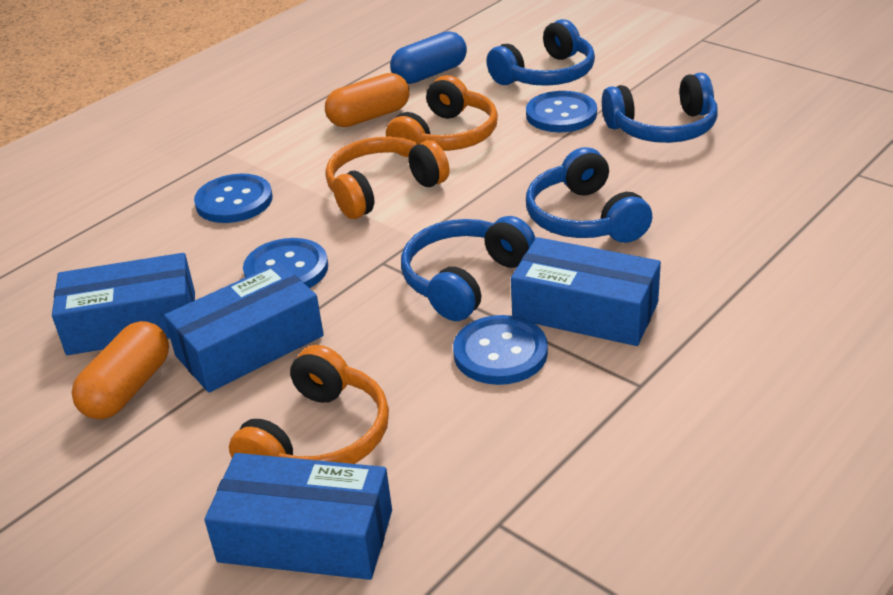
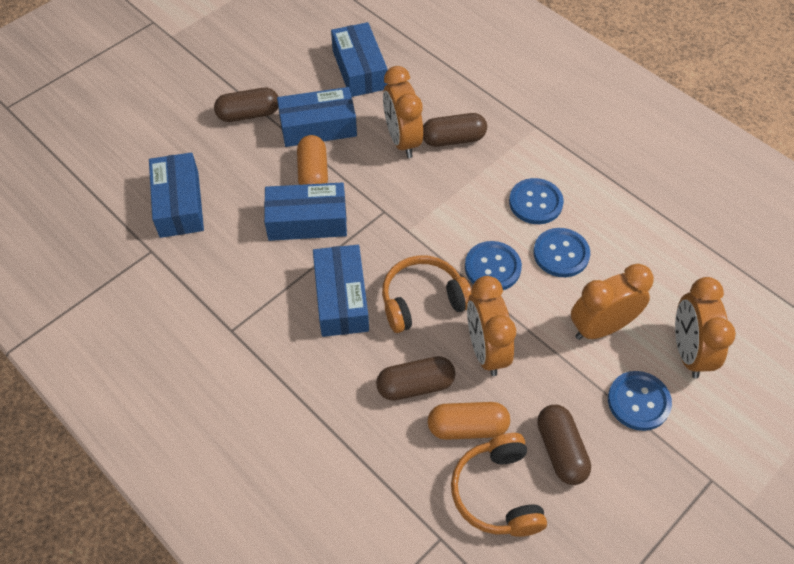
blue box: 4 -> 5
blue capsule: 1 -> 0
blue headphones: 4 -> 0
brown capsule: 0 -> 4
orange clock: 0 -> 4
orange headphones: 3 -> 2

